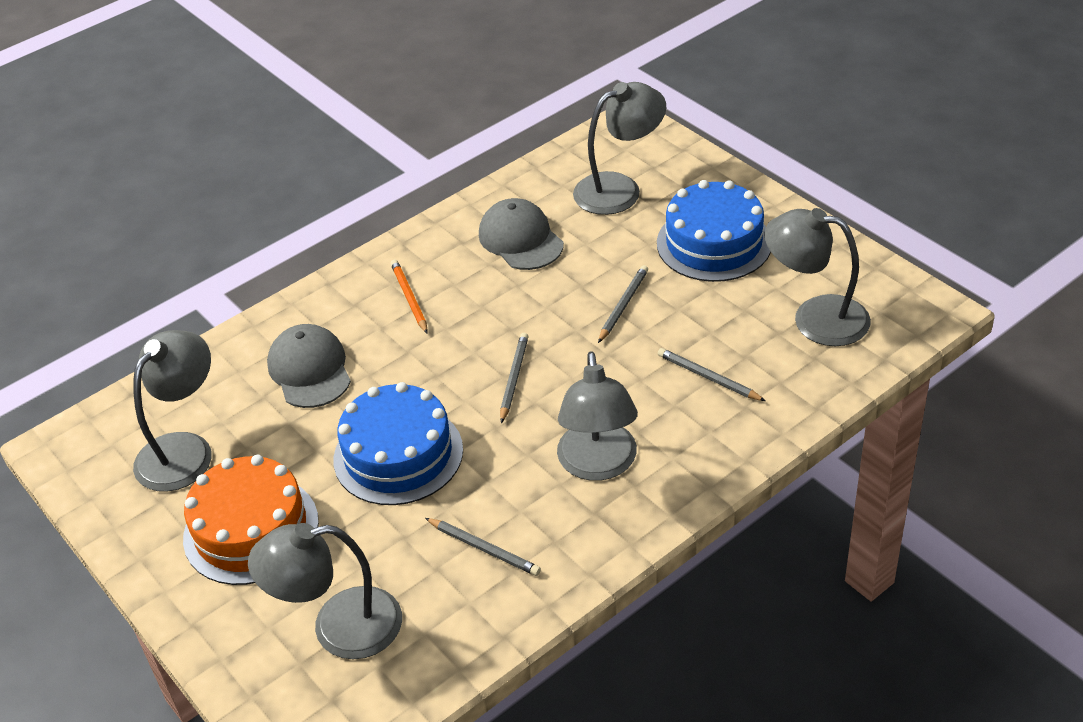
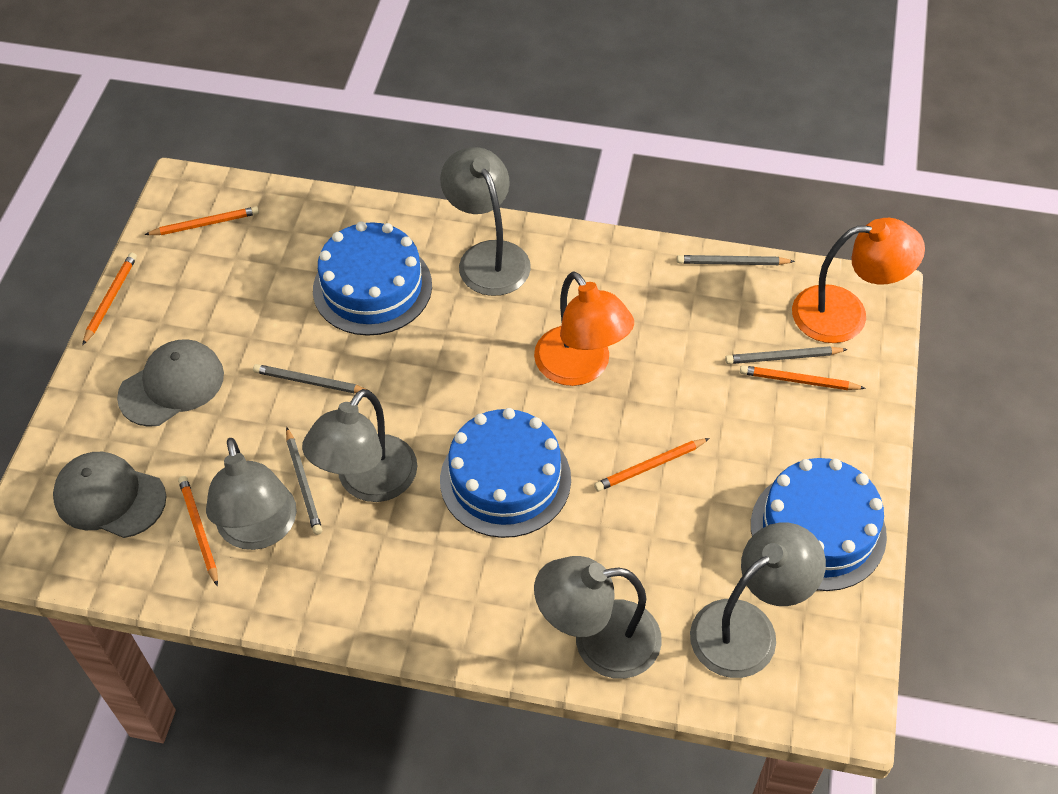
blue cake: 2 -> 3
orange cake: 1 -> 0
orange lamp: 0 -> 2
orange pencil: 1 -> 5

